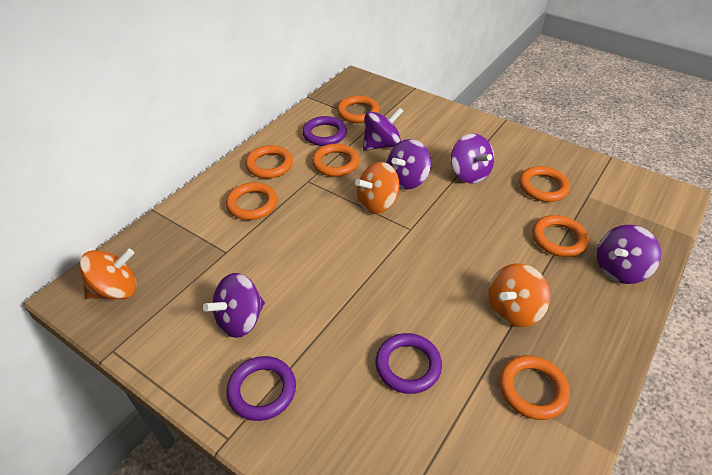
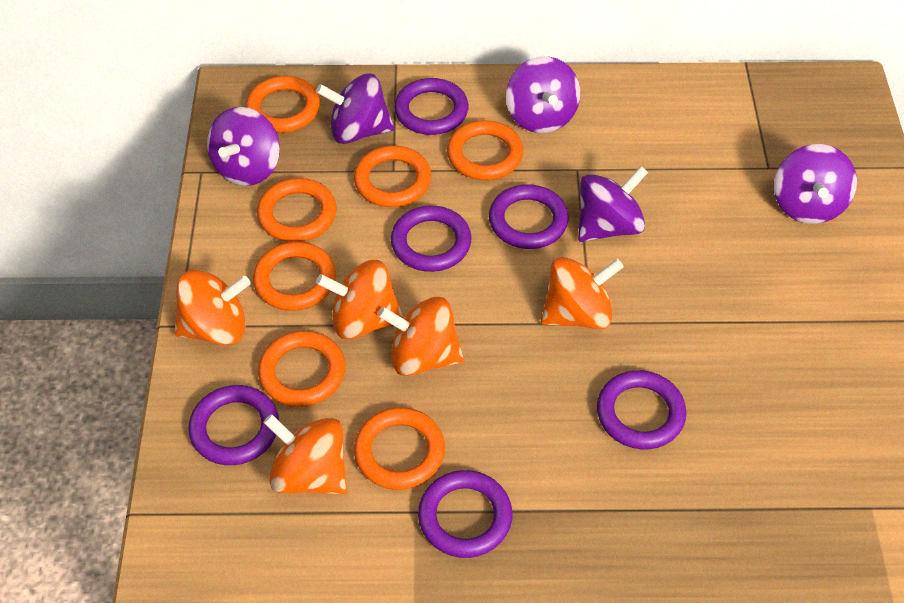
orange spinning top: 3 -> 5
purple ring: 3 -> 6

